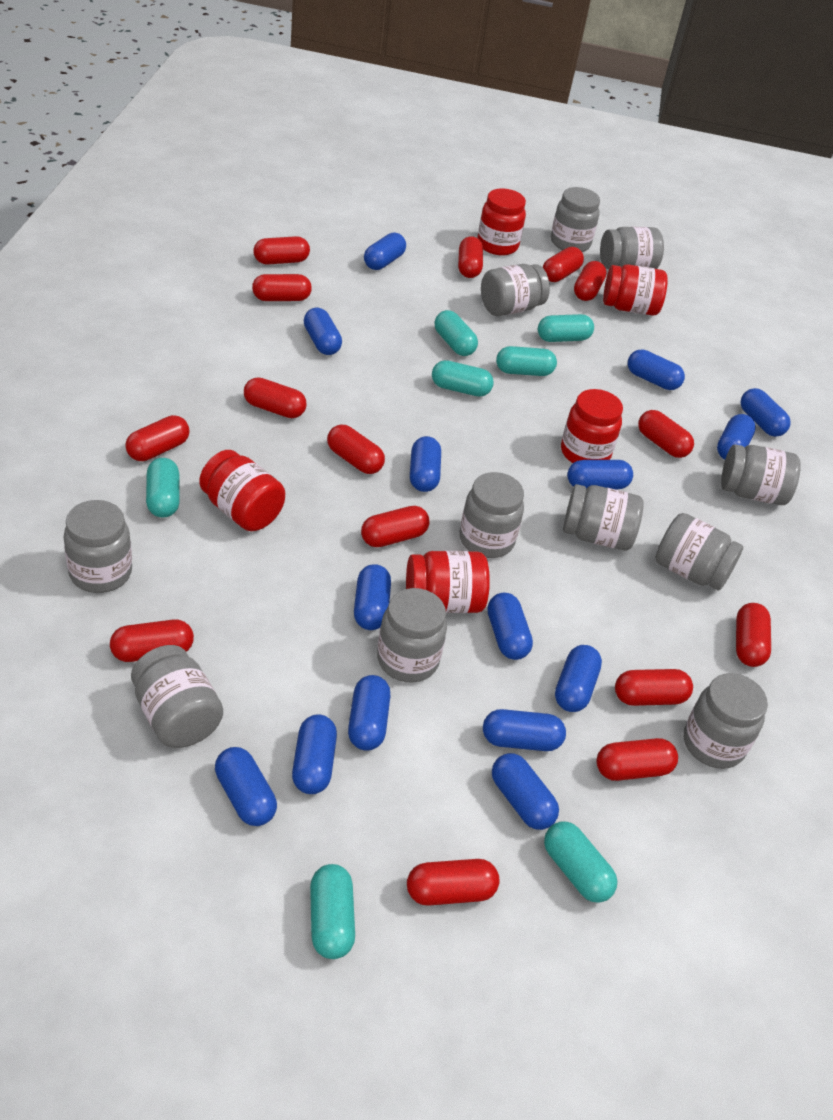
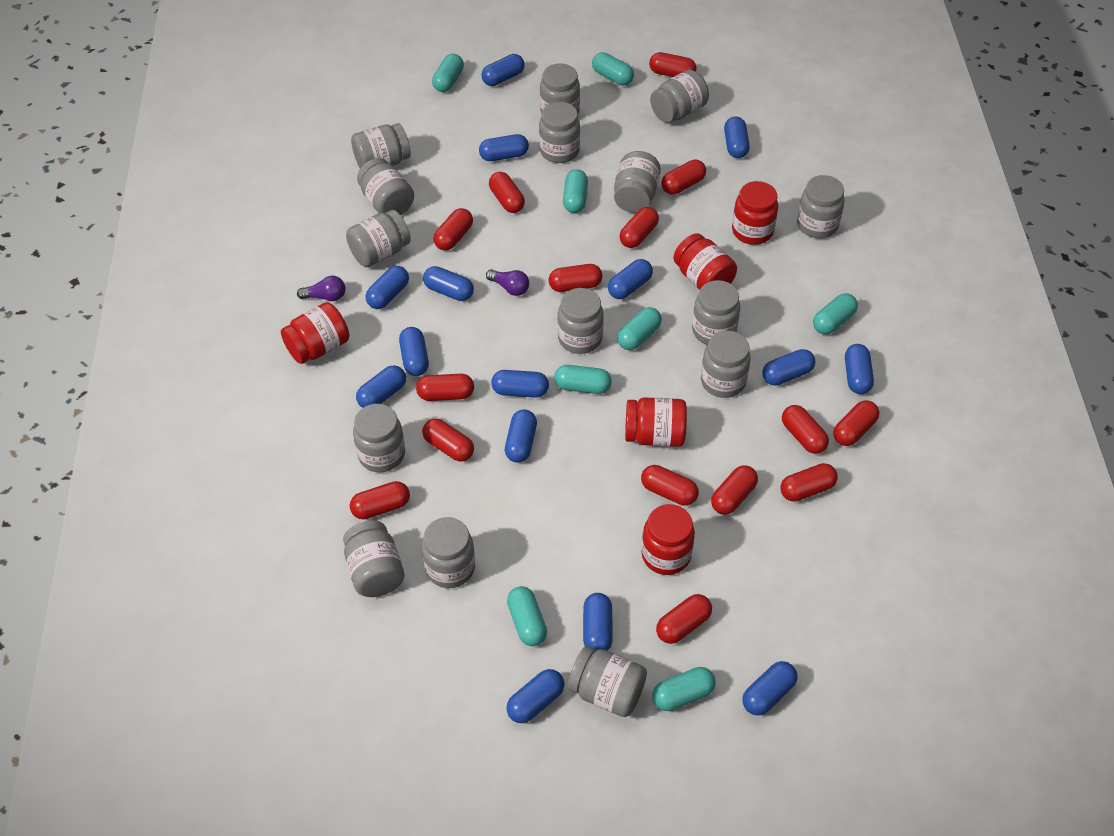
grey jar: 11 -> 15
purple light bulb: 0 -> 2
turquoise capsule: 7 -> 8

